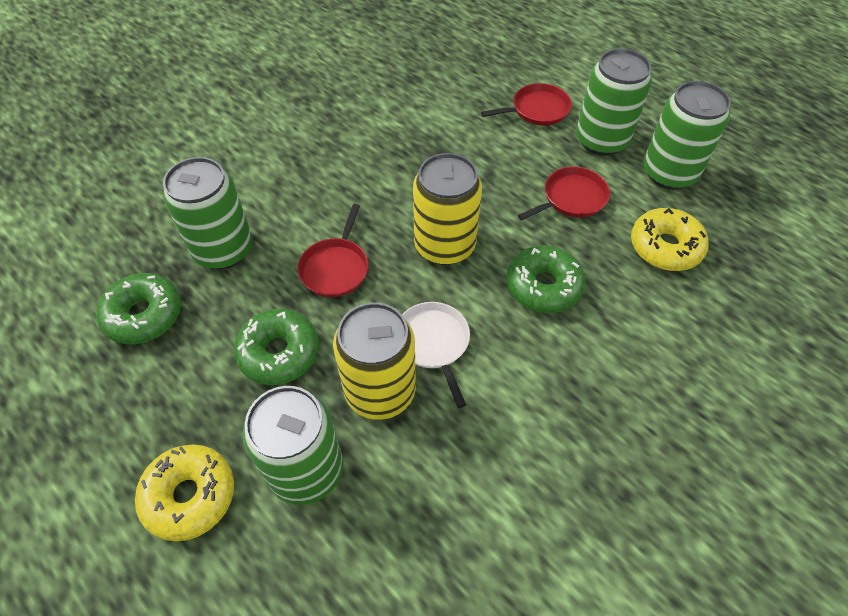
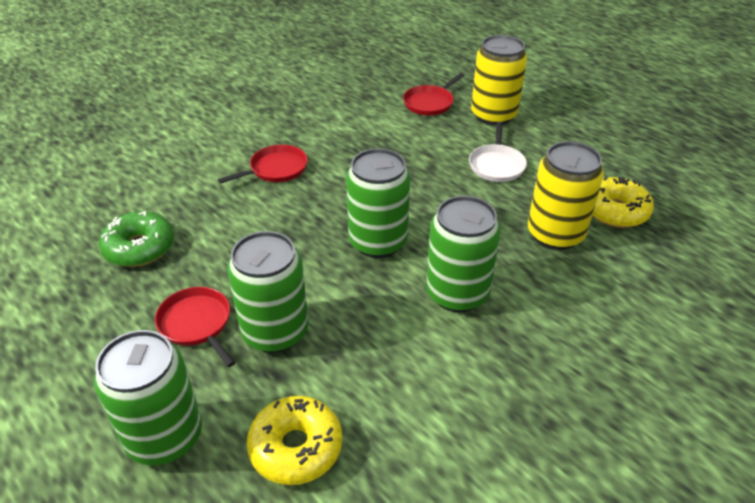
green donut: 3 -> 1

